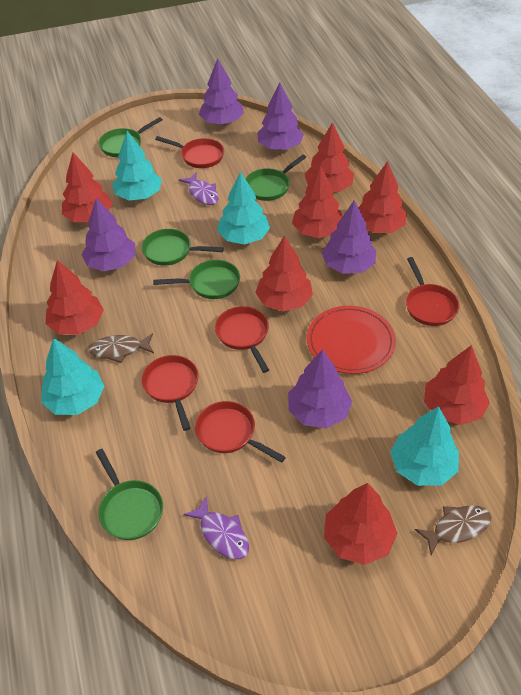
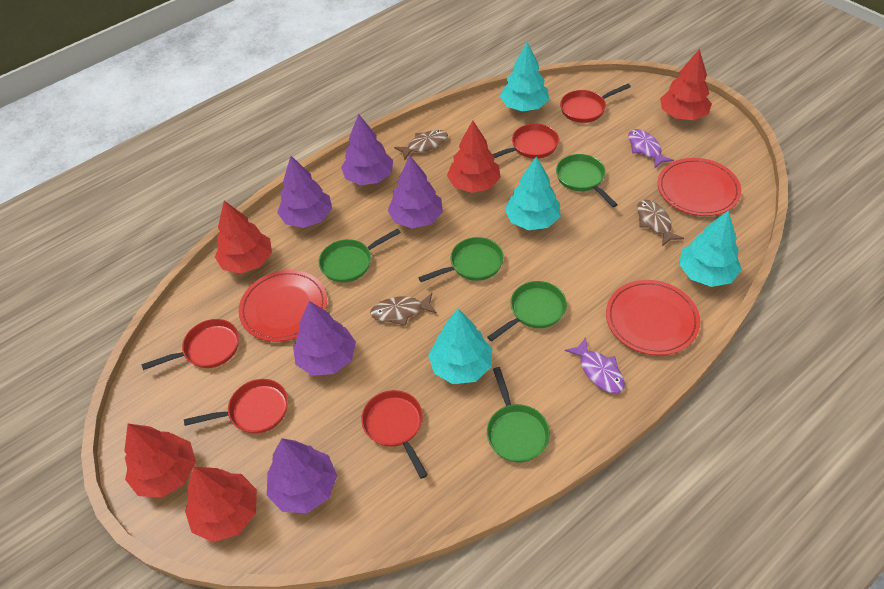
brown fish: 2 -> 3
red plate: 1 -> 3
red tree: 8 -> 5

